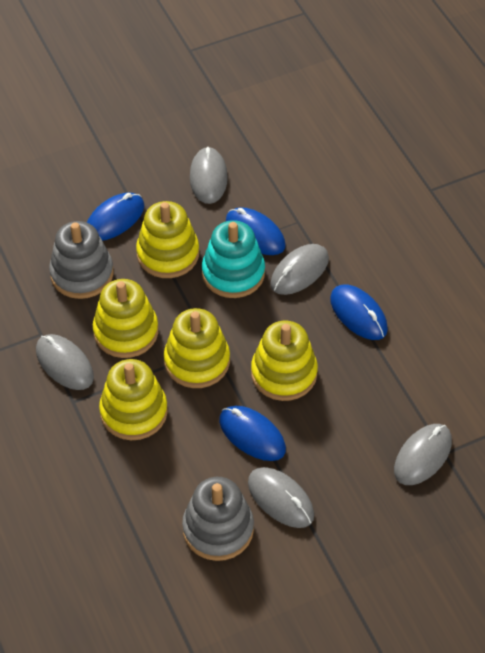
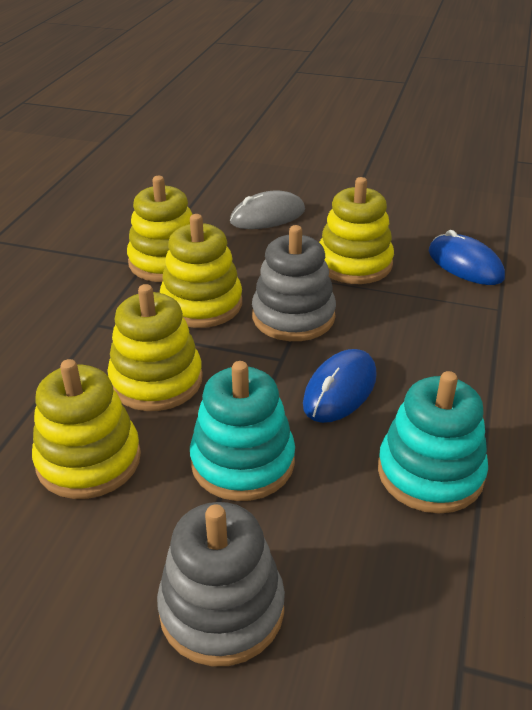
blue mouse: 4 -> 2
grey mouse: 5 -> 1
turquoise stacking toy: 1 -> 2

